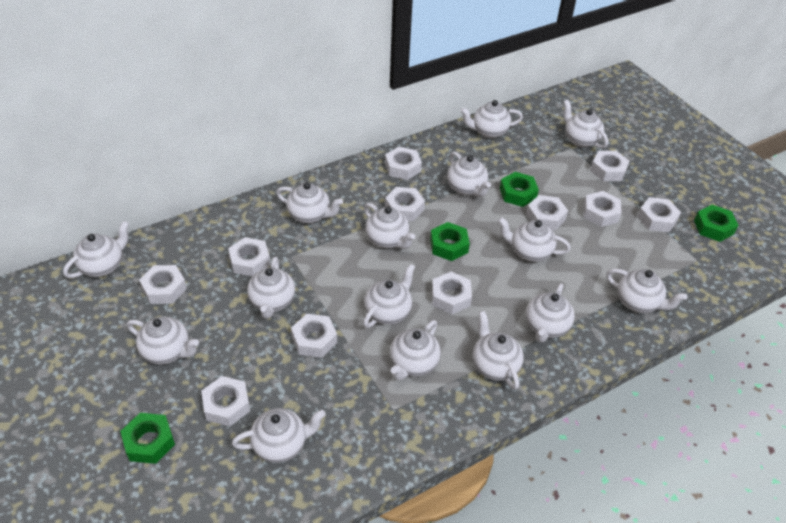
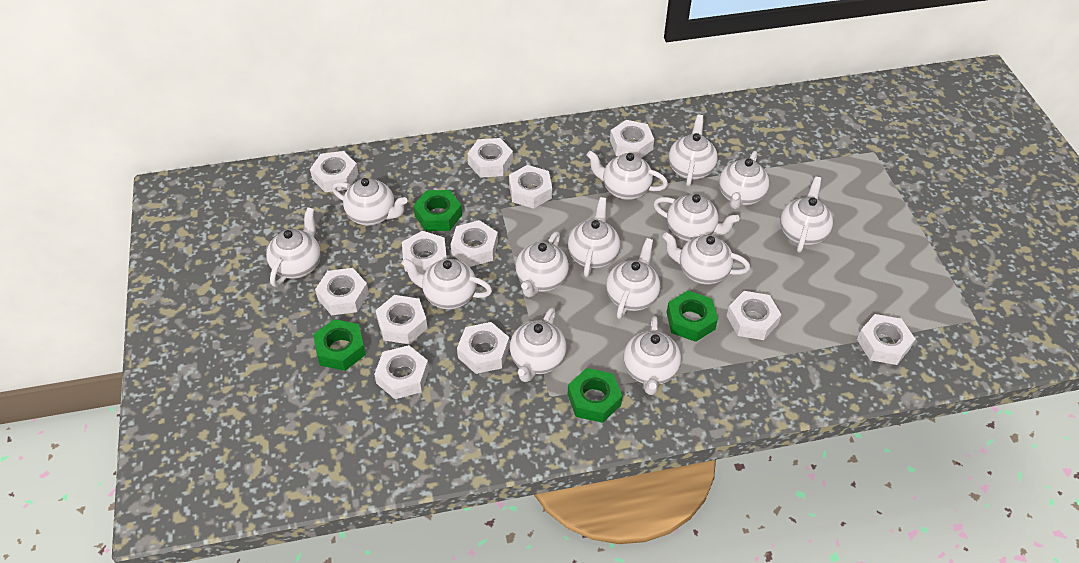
white nut: 11 -> 12
white teapot: 15 -> 14

